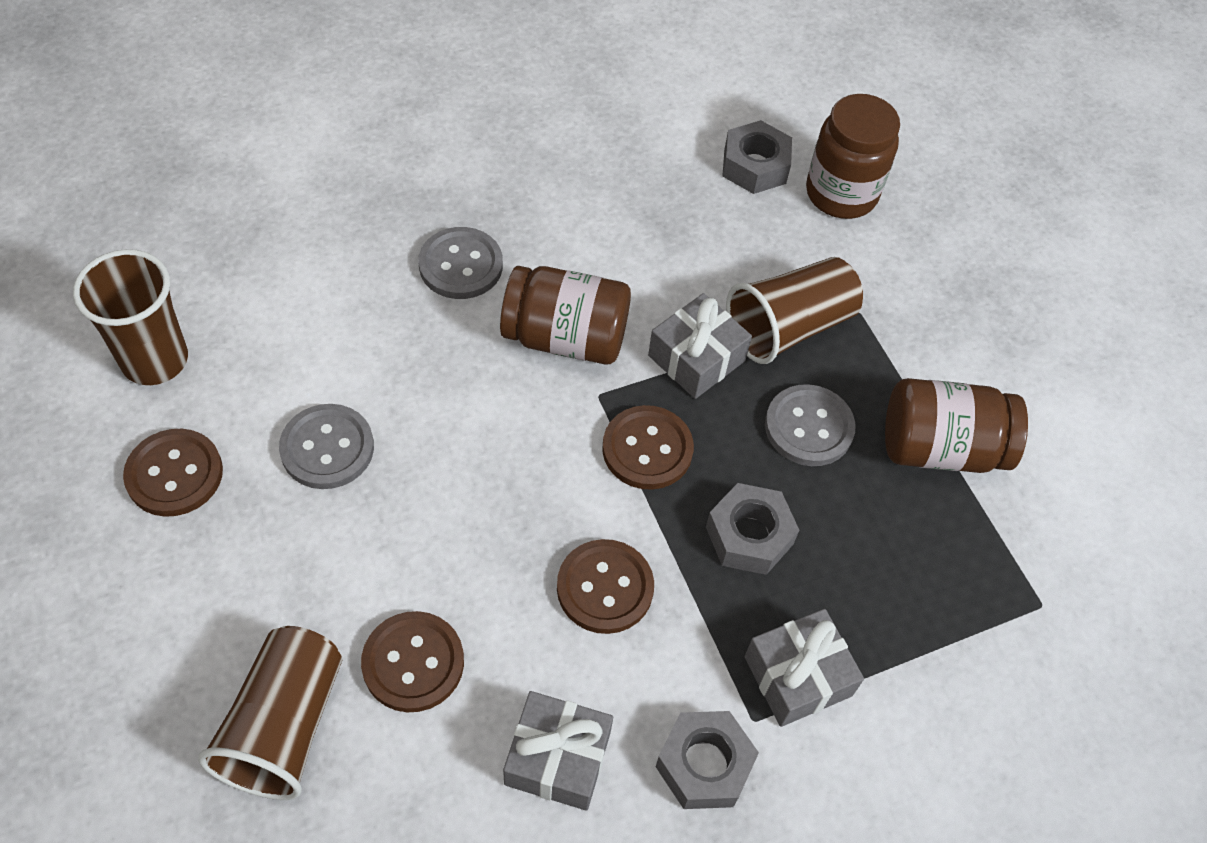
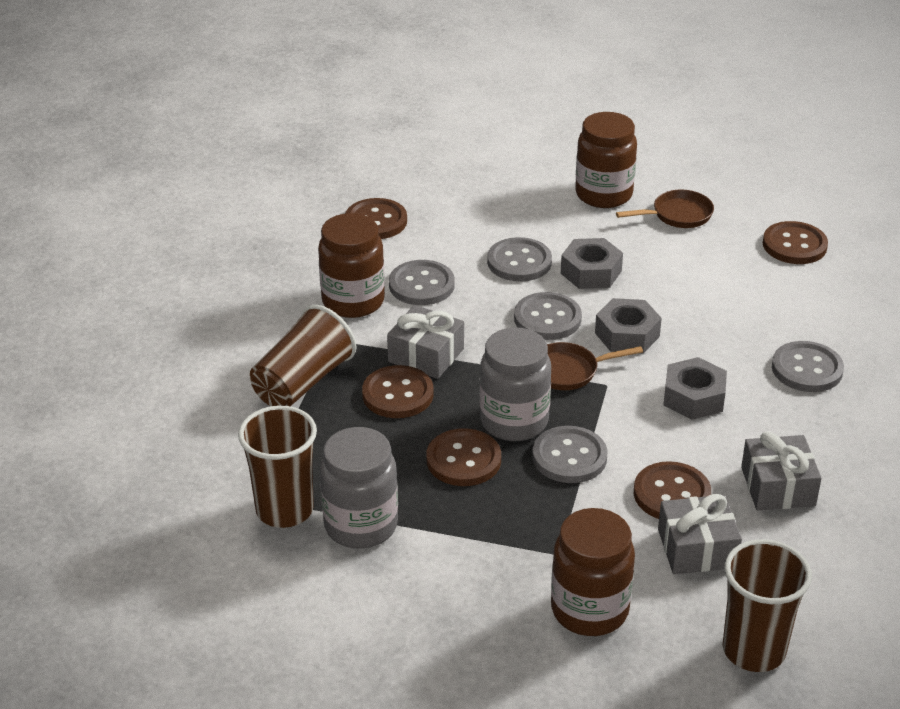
brown button: 4 -> 5
brown pan: 0 -> 2
grey button: 3 -> 5
grey jar: 0 -> 2

